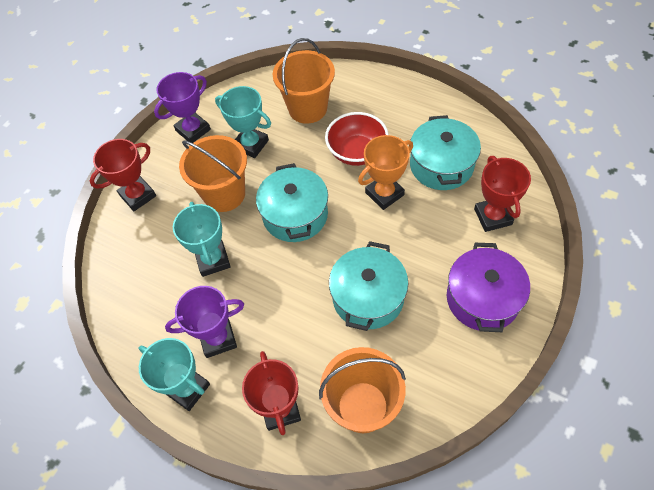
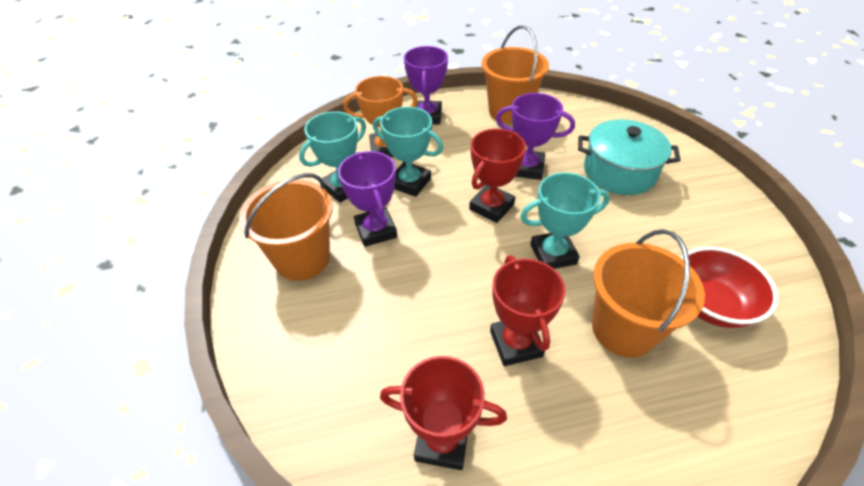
purple pot: 1 -> 0
purple trophy: 2 -> 3
turquoise pot: 3 -> 1

